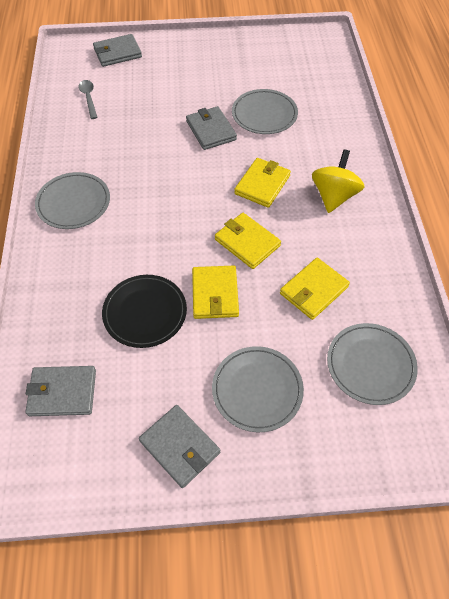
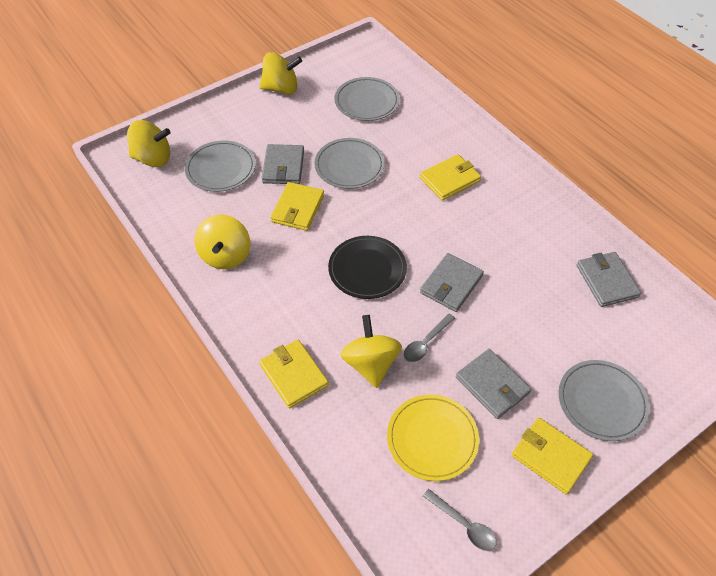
grey spoon: 1 -> 2
yellow plate: 0 -> 1
yellow spinning top: 1 -> 4

